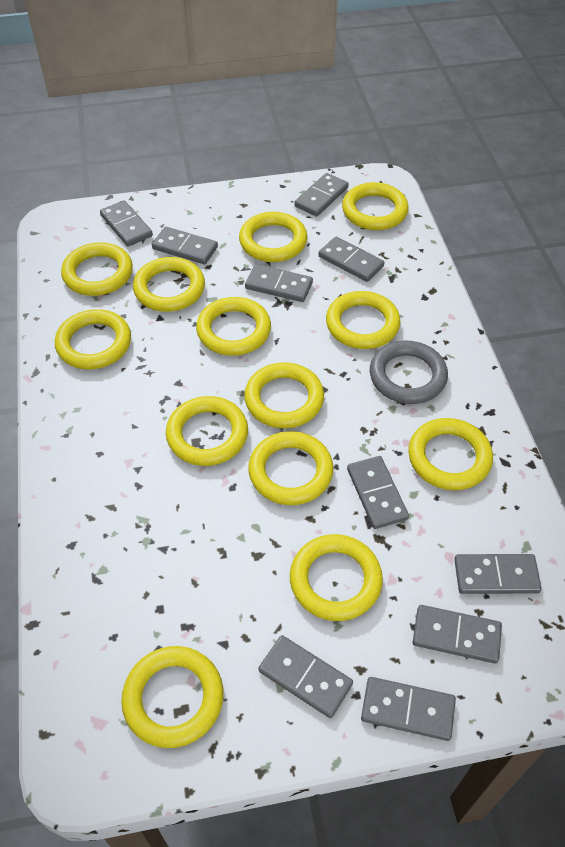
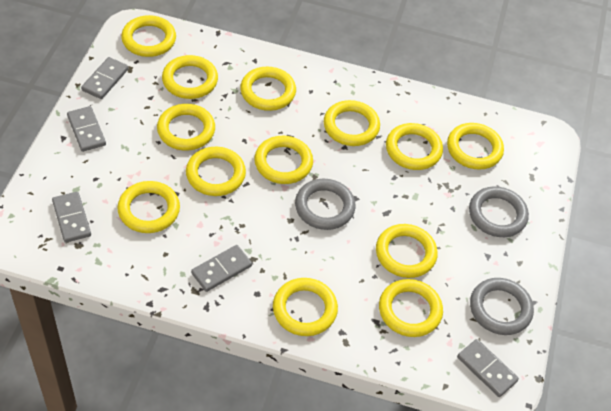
grey domino: 10 -> 5
grey ring: 1 -> 3

